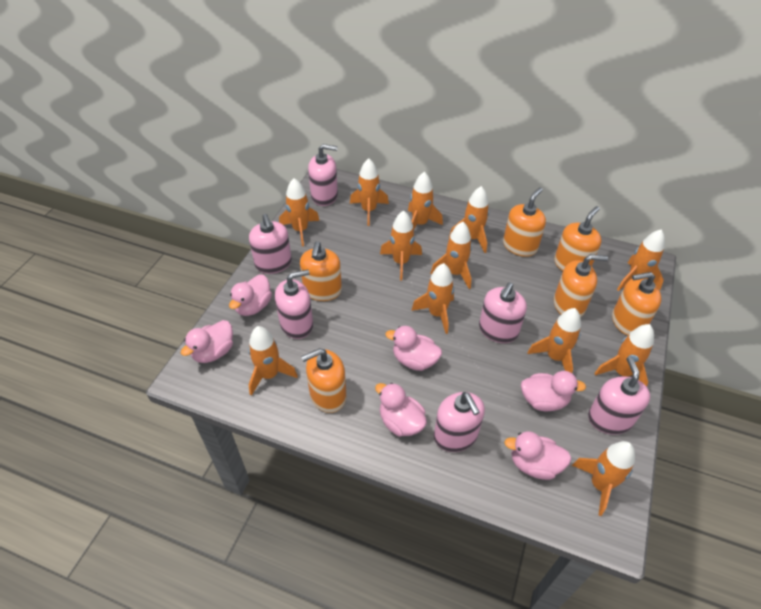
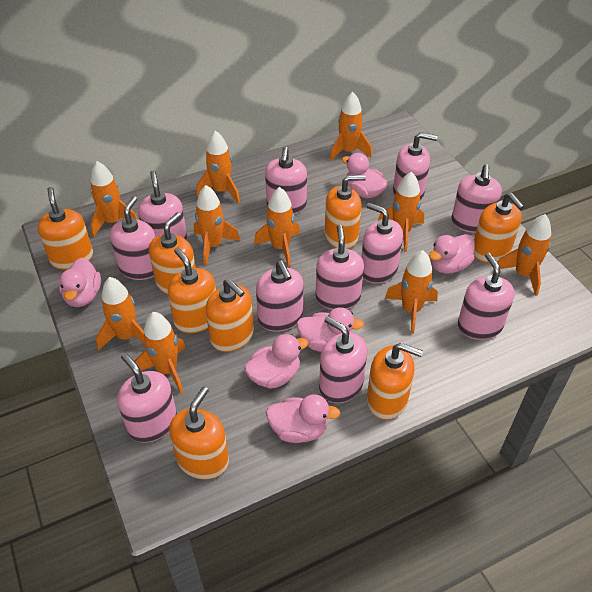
orange rocket: 12 -> 10
orange soap dispenser: 6 -> 8
pink soap dispenser: 6 -> 11

